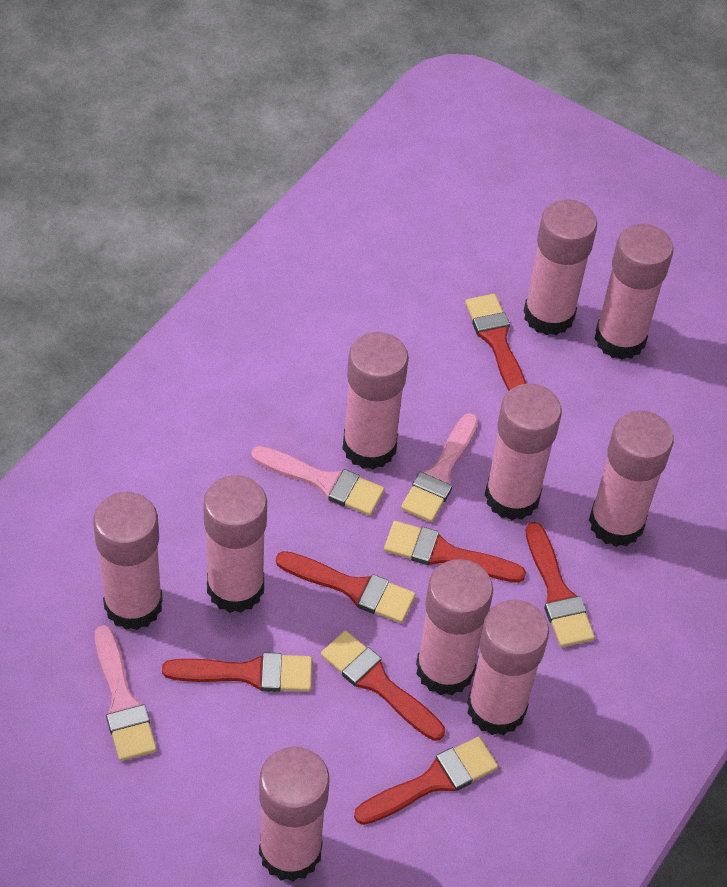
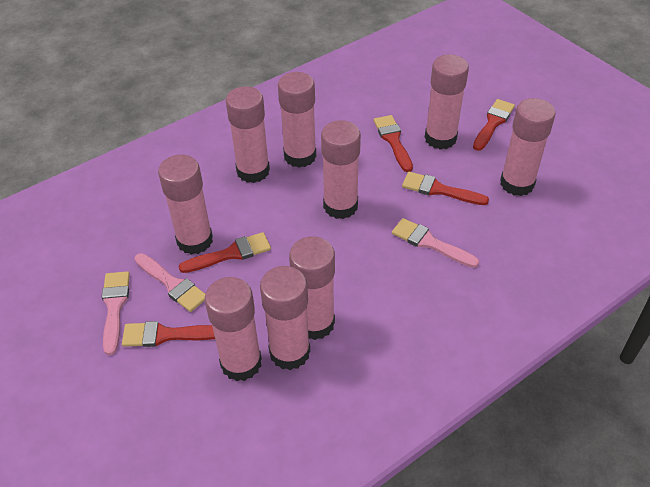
pink glue stick: 10 -> 9
red brush: 7 -> 5

